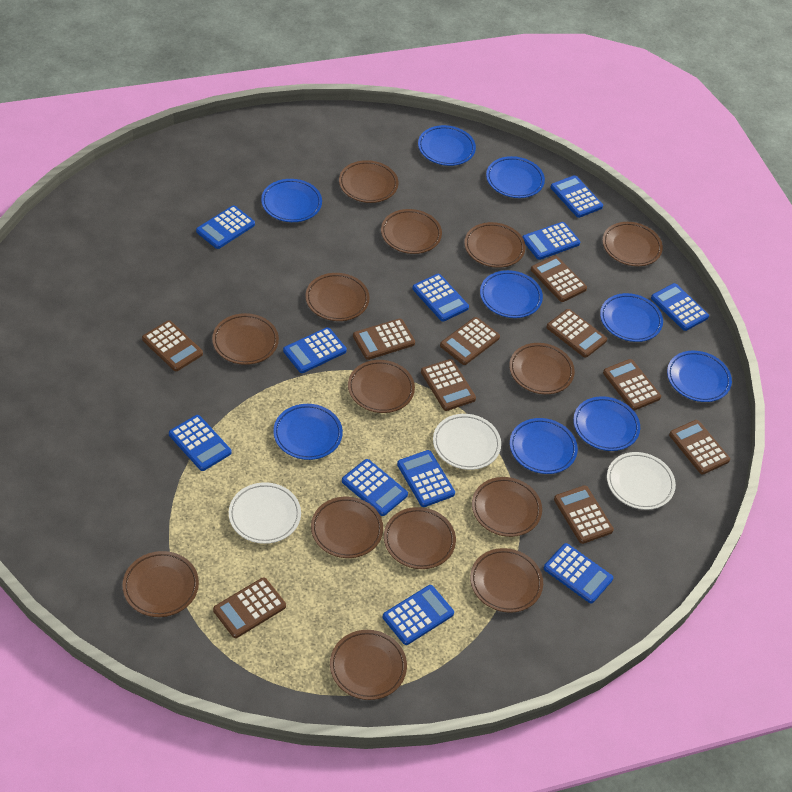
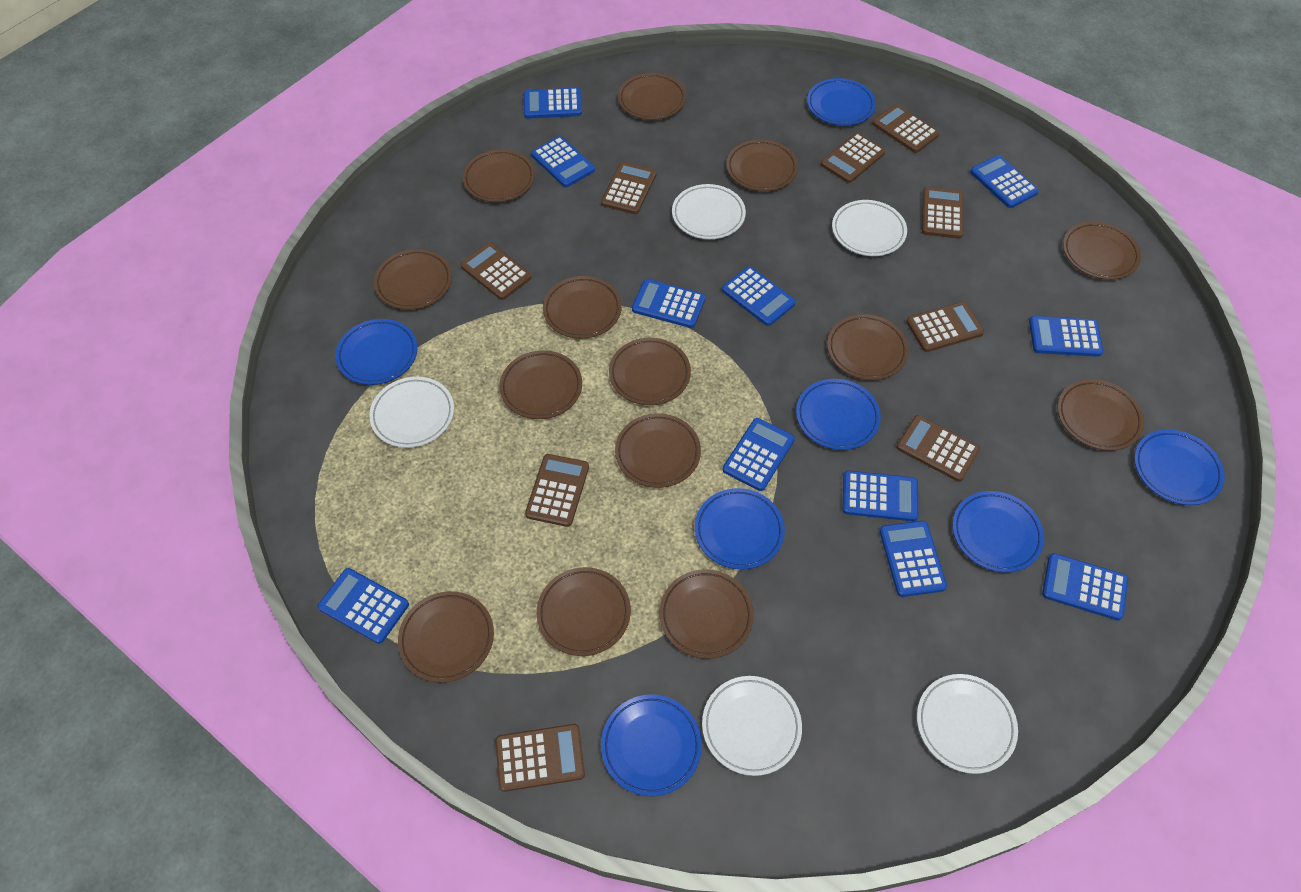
blue plate: 9 -> 7
brown calculator: 10 -> 9
white plate: 3 -> 5

